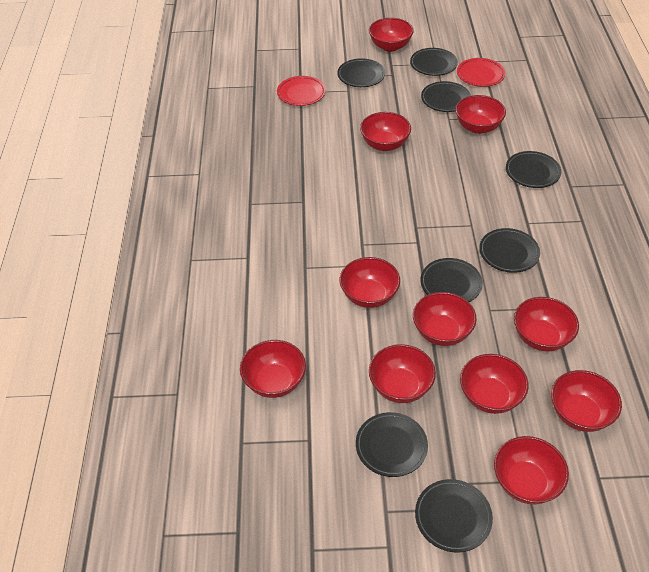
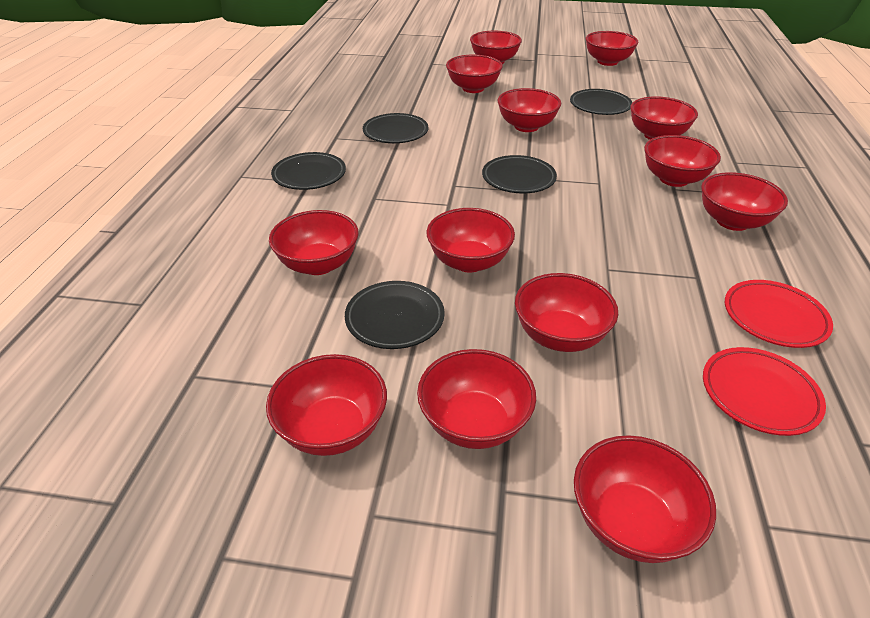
black plate: 8 -> 5
red bowl: 11 -> 13

